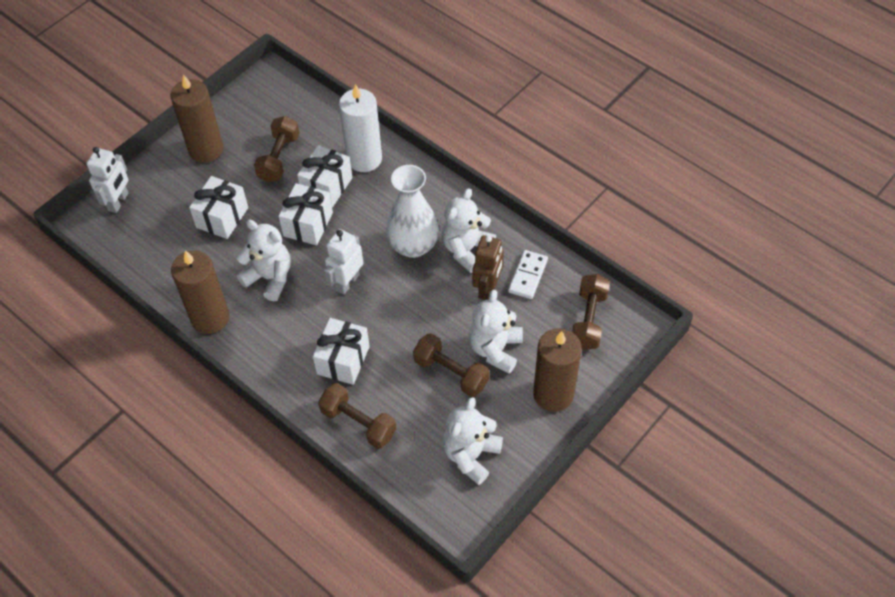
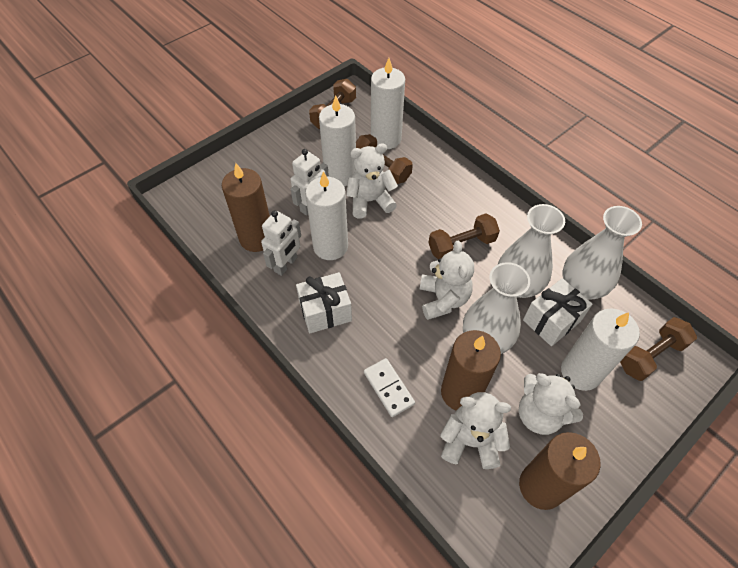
brown robot: 1 -> 0
white candle: 1 -> 4
white gift: 4 -> 2
white vase: 1 -> 3

